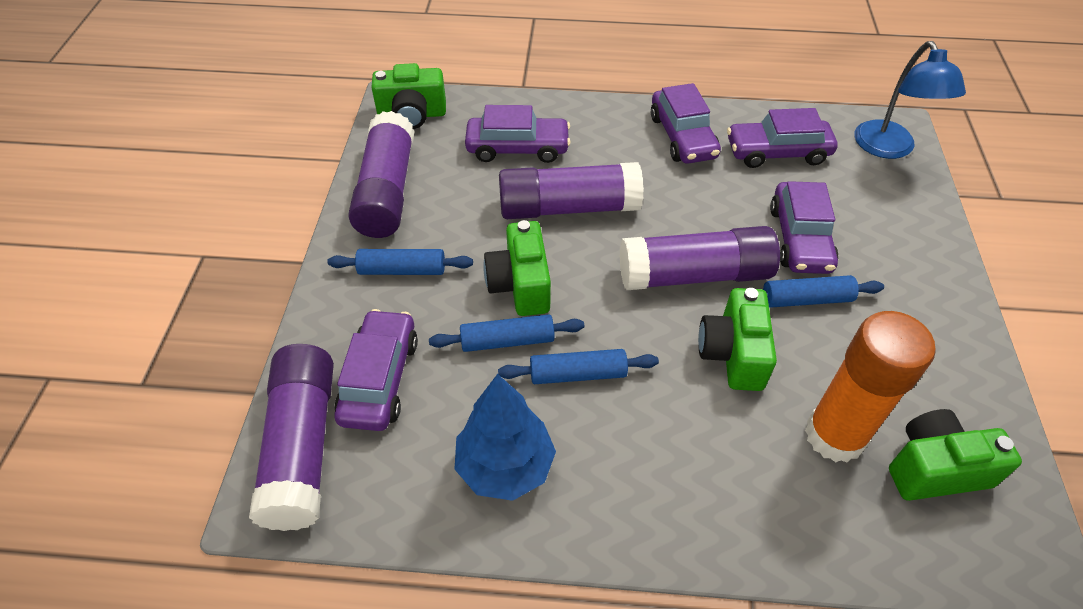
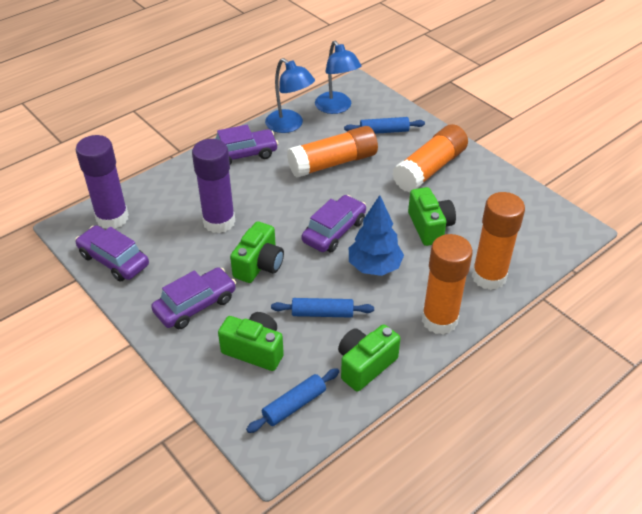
blue lamp: 1 -> 2
blue rolling pin: 4 -> 3
orange glue stick: 1 -> 4
purple car: 5 -> 4
purple glue stick: 4 -> 2

